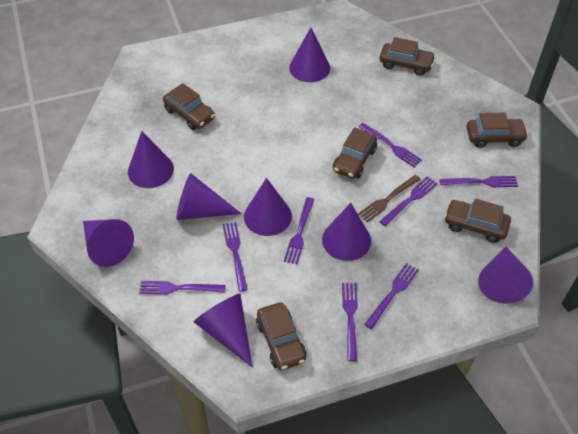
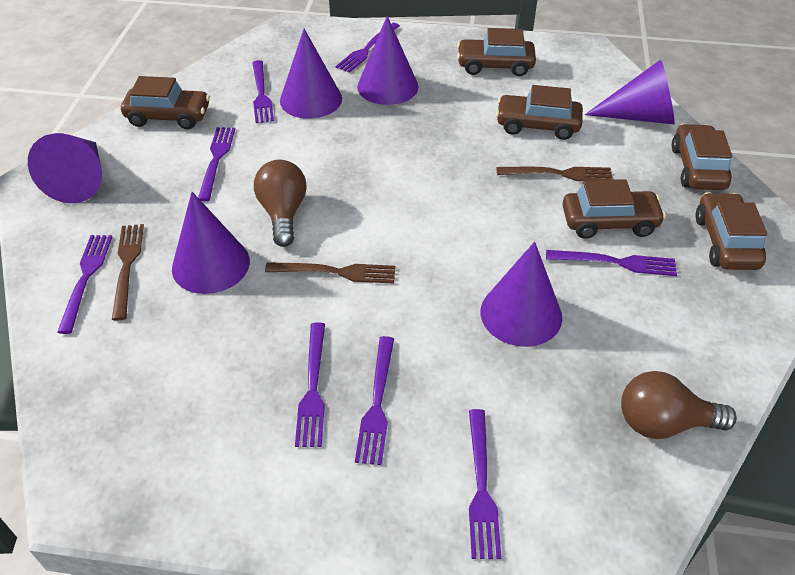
brown fork: 1 -> 3
brown light bulb: 0 -> 2
purple cone: 8 -> 6

